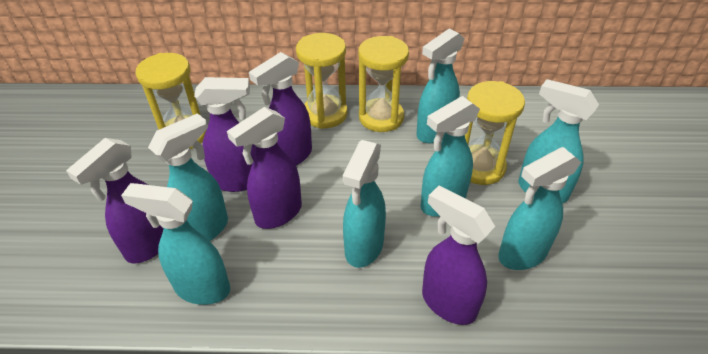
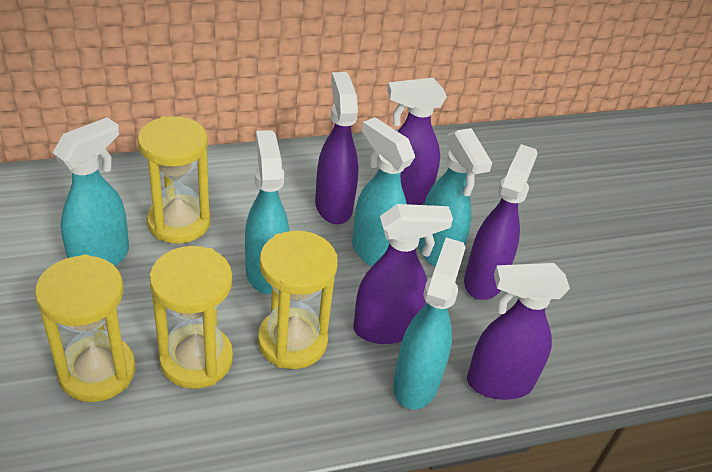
turquoise spray bottle: 7 -> 5

